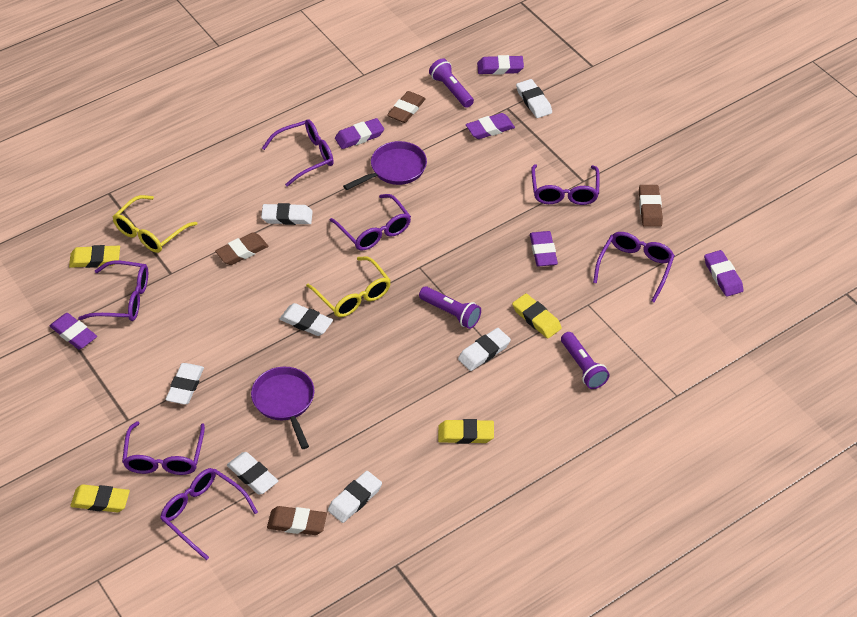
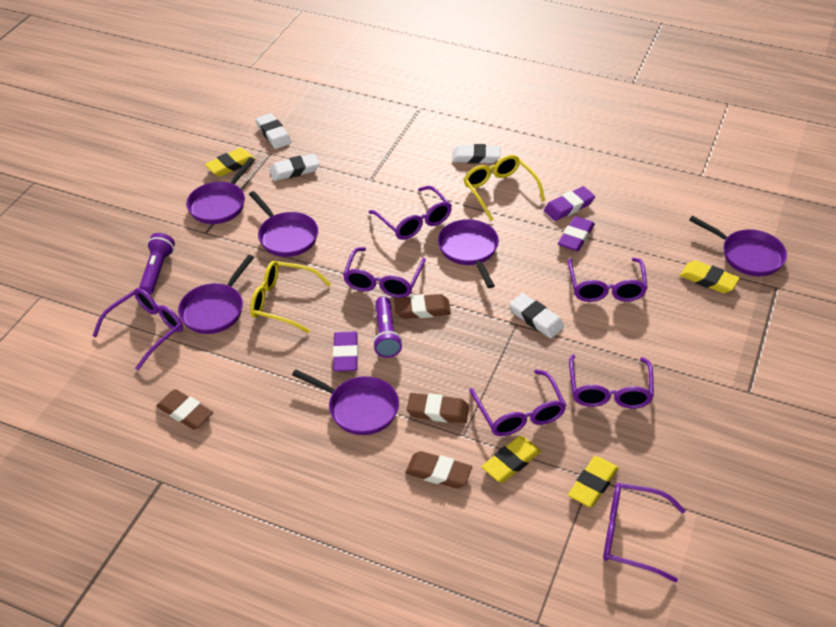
purple eraser: 6 -> 3
purple flashlight: 3 -> 2
purple pan: 2 -> 6
white eraser: 7 -> 4

